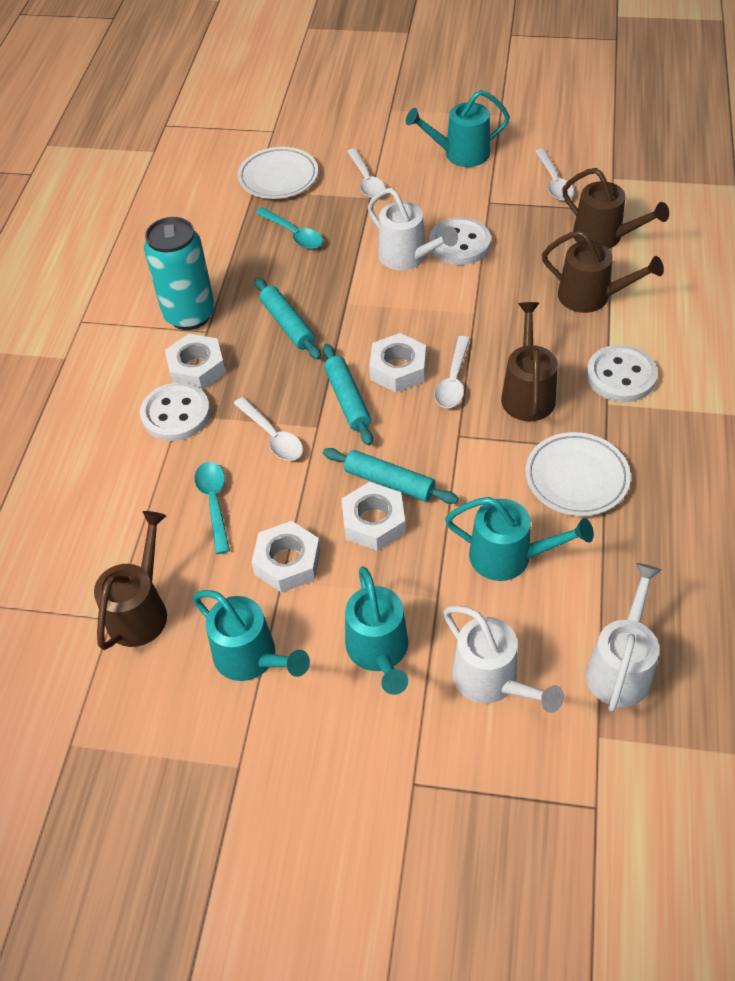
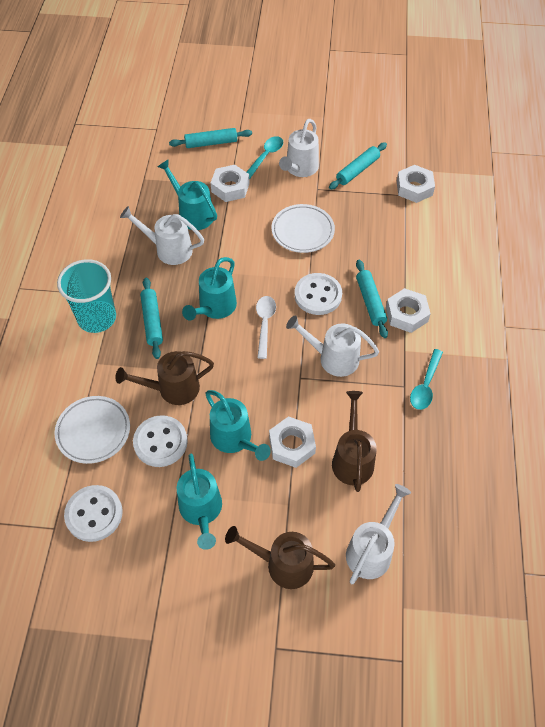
brown watering can: 4 -> 3
turquoise can: 1 -> 0
turquoise cup: 0 -> 1
turquoise rolling pin: 3 -> 4
white spoon: 4 -> 1
white watering can: 3 -> 4

